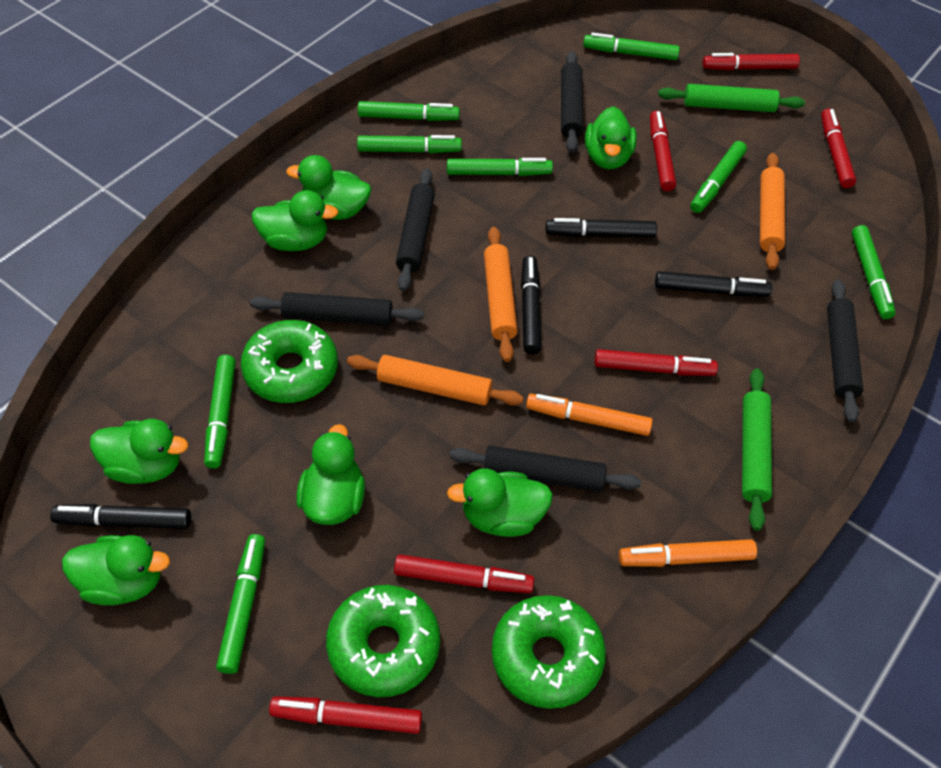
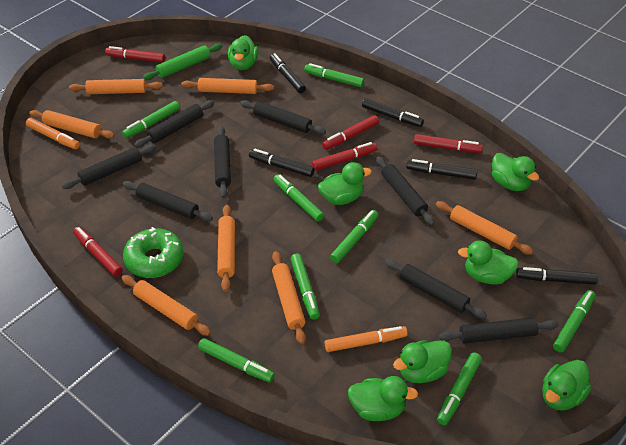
black marker: 4 -> 5
black rolling pin: 5 -> 8
green donut: 3 -> 1
green rolling pin: 2 -> 1
orange rolling pin: 3 -> 7
red marker: 6 -> 5

